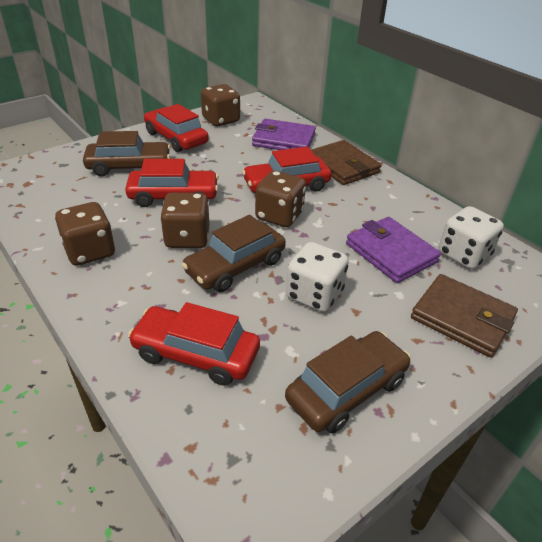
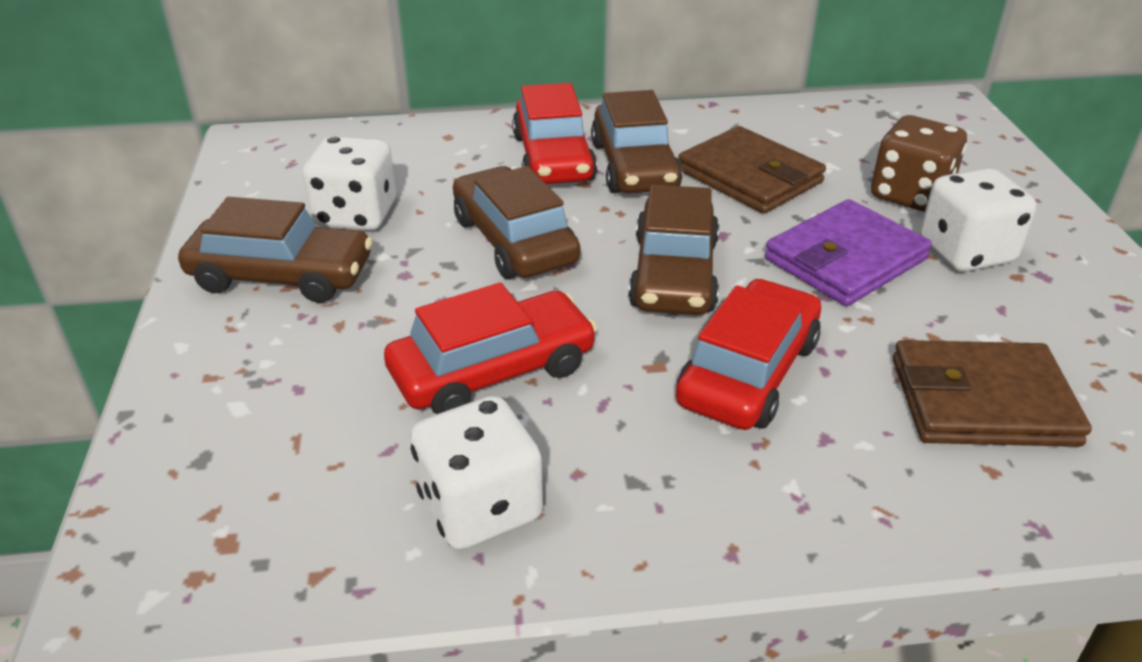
brown car: 3 -> 4
brown dice: 4 -> 1
purple wallet: 2 -> 1
red car: 4 -> 3
white dice: 2 -> 3

